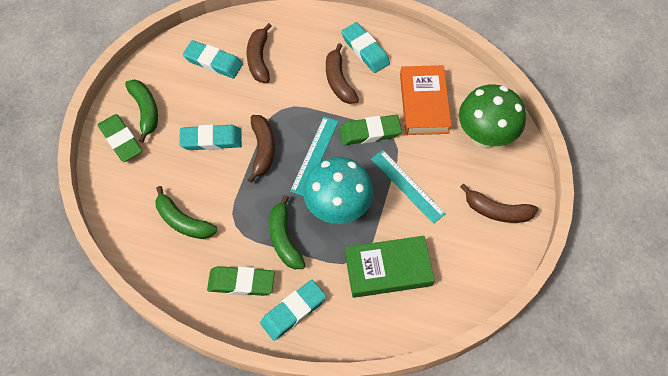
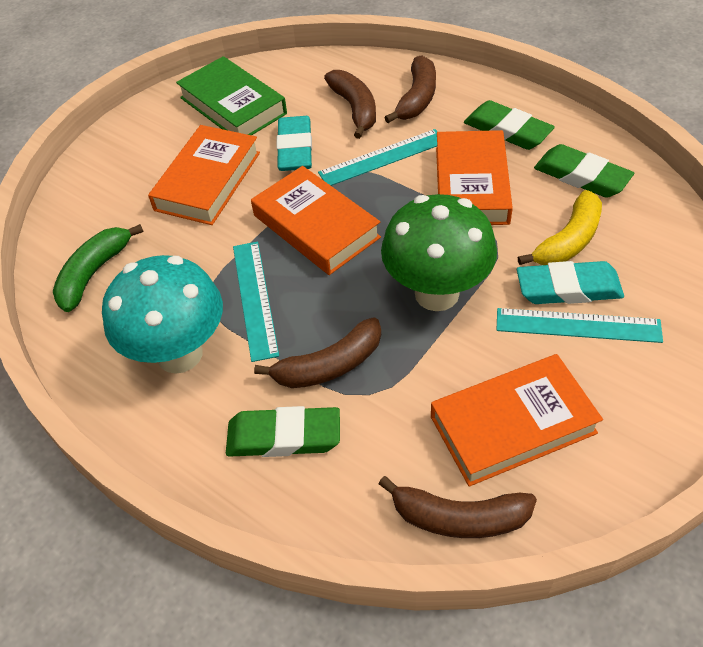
green banana: 3 -> 1
orange book: 1 -> 4
turquoise eraser: 4 -> 2
turquoise ruler: 2 -> 3
yellow banana: 0 -> 1

